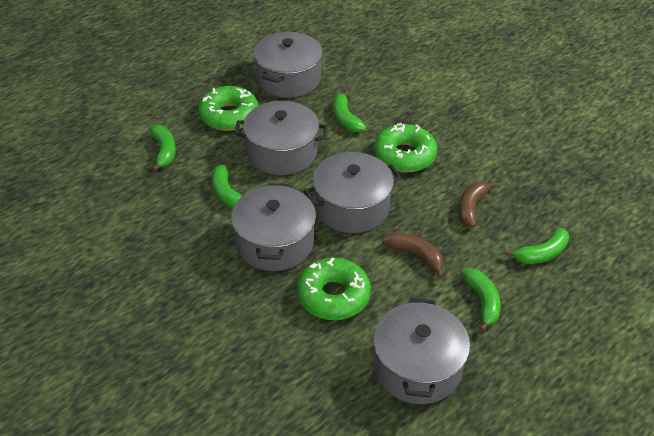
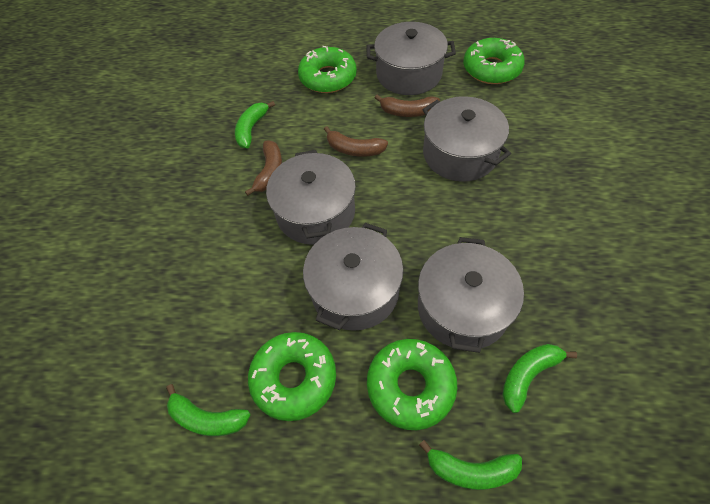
brown banana: 2 -> 3
green banana: 5 -> 4
green donut: 3 -> 4

